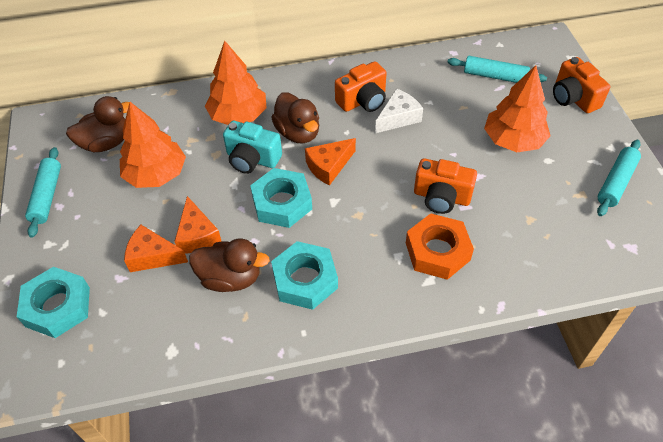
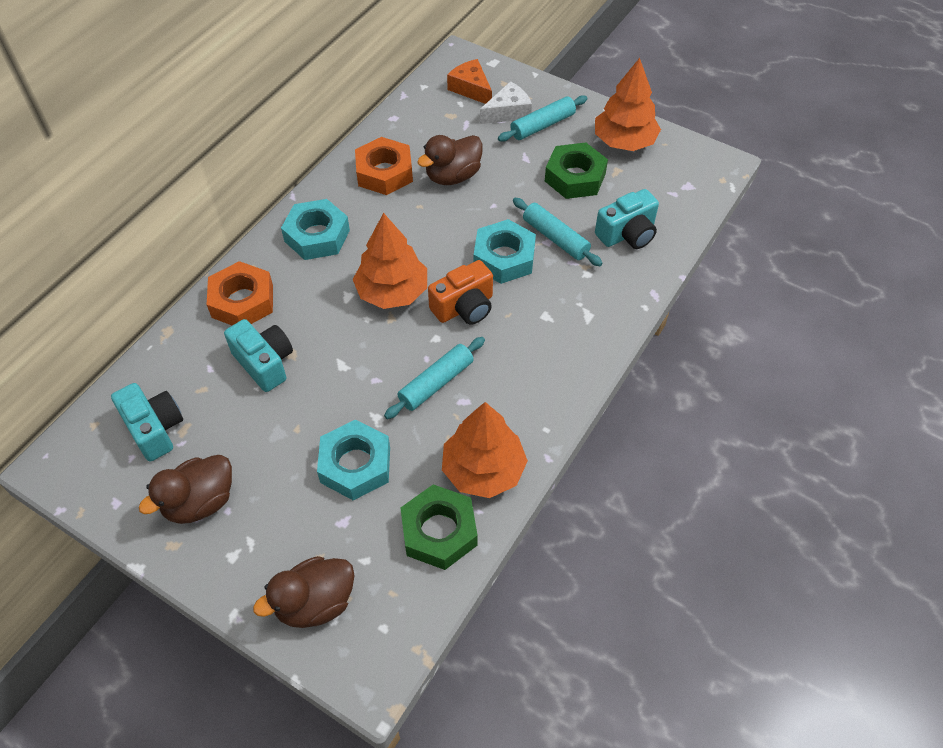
green nut: 0 -> 2
orange camera: 3 -> 1
orange cheese: 3 -> 1
orange nut: 1 -> 2
turquoise camera: 1 -> 3

